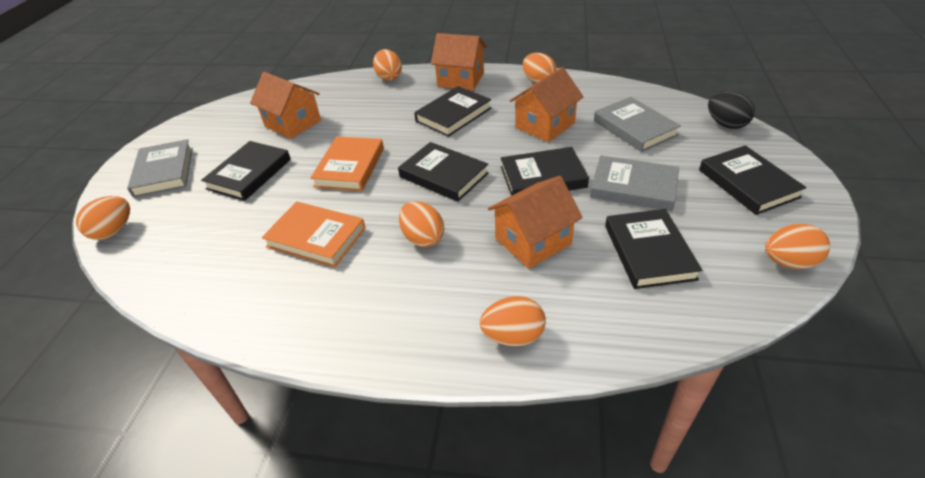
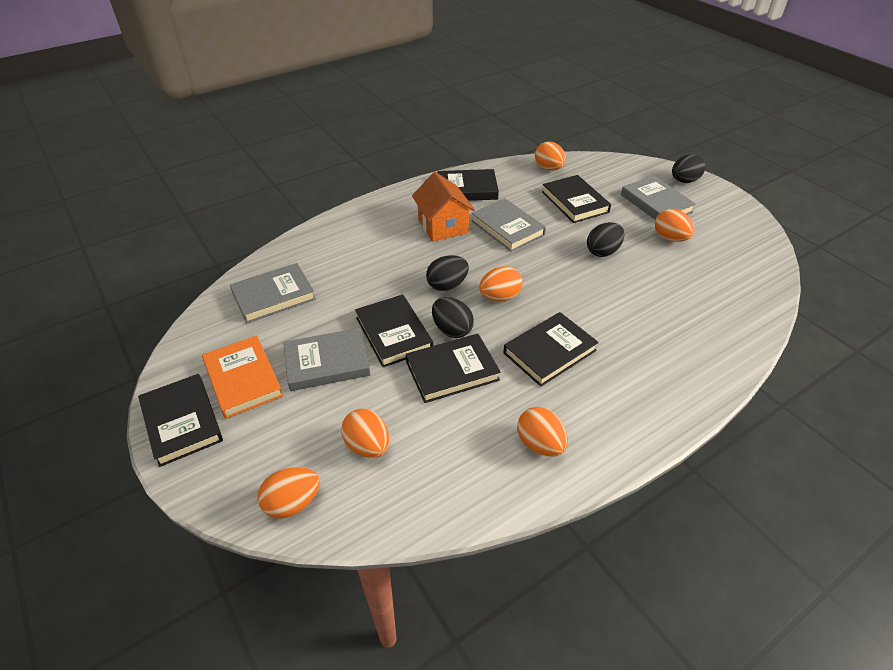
black egg: 1 -> 4
grey book: 3 -> 4
orange book: 2 -> 1
orange house: 4 -> 1

